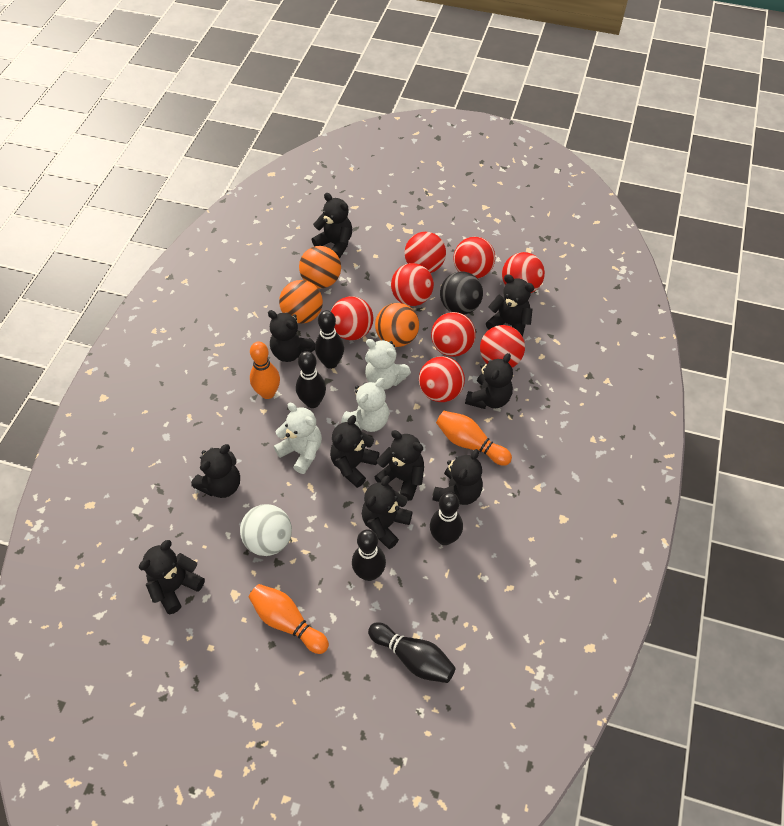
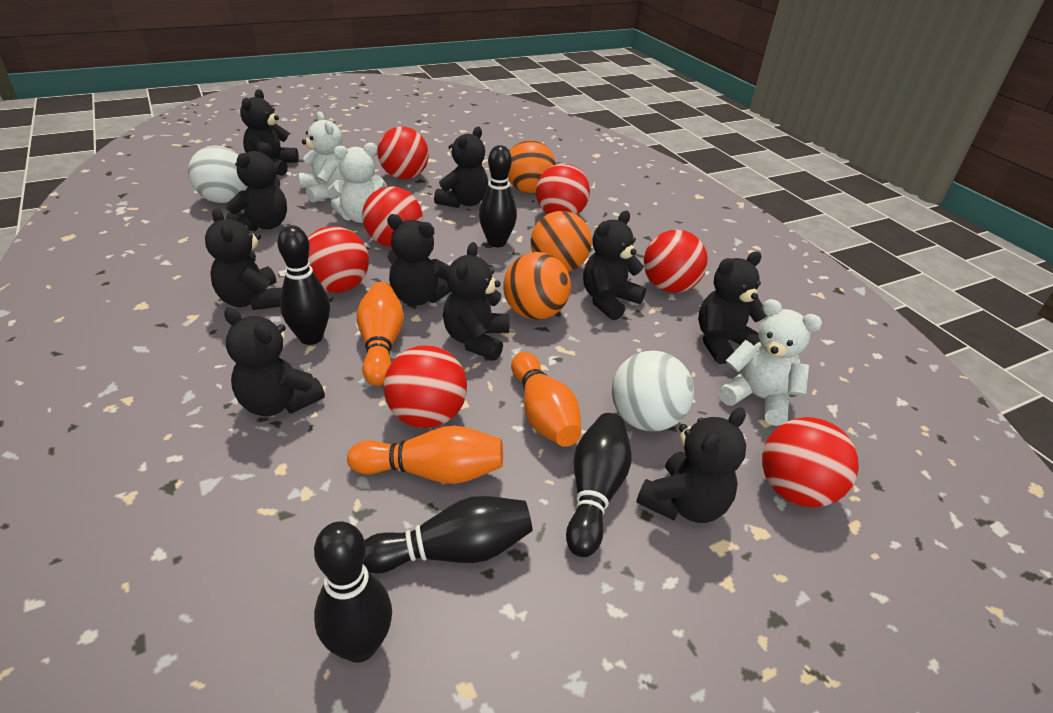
black ball: 1 -> 0
red ball: 8 -> 7
white ball: 1 -> 2

